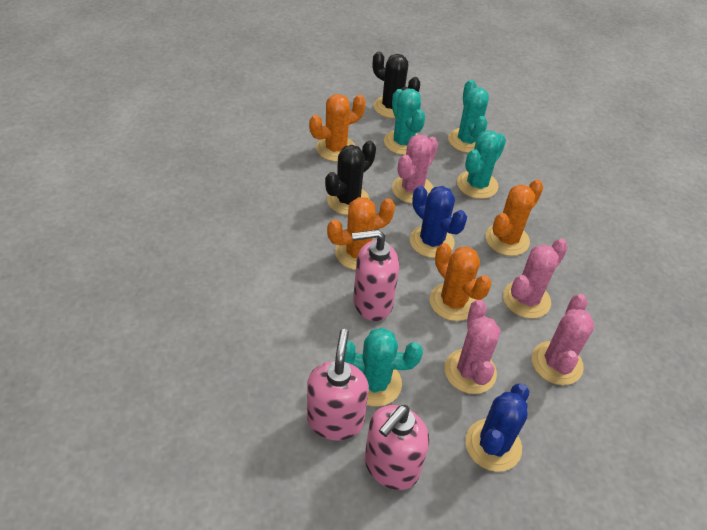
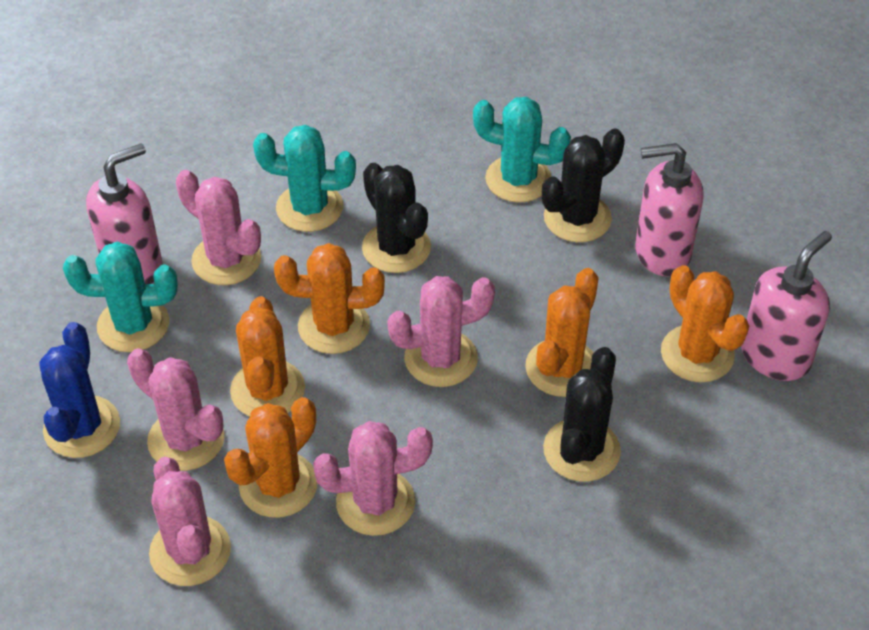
black cactus: 2 -> 3
blue cactus: 2 -> 1
orange cactus: 4 -> 5
pink cactus: 4 -> 5
turquoise cactus: 4 -> 3

